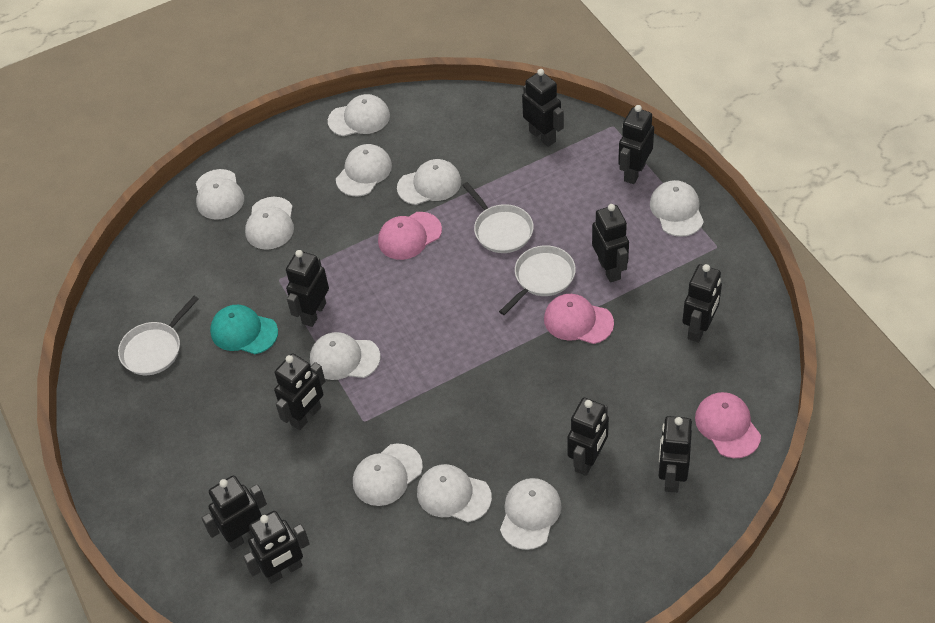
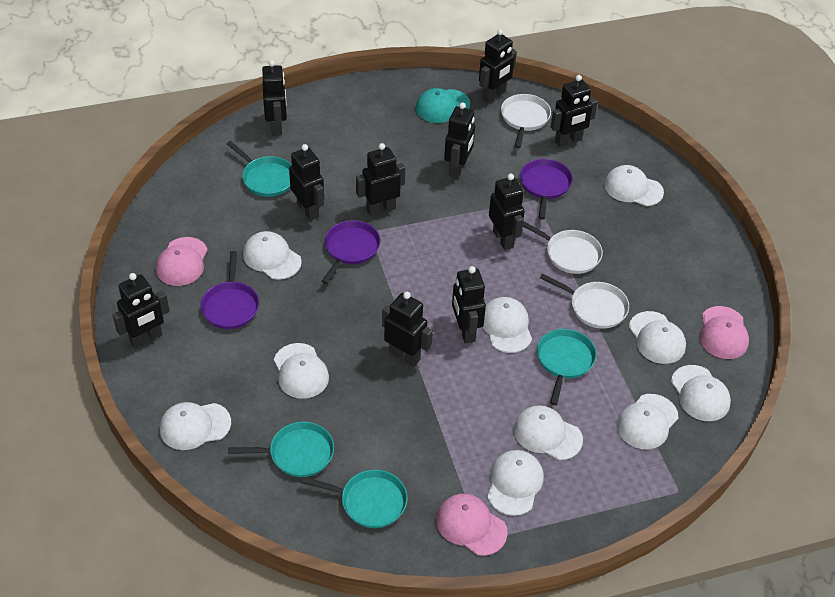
purple pan: 0 -> 3
turquoise pan: 0 -> 4

